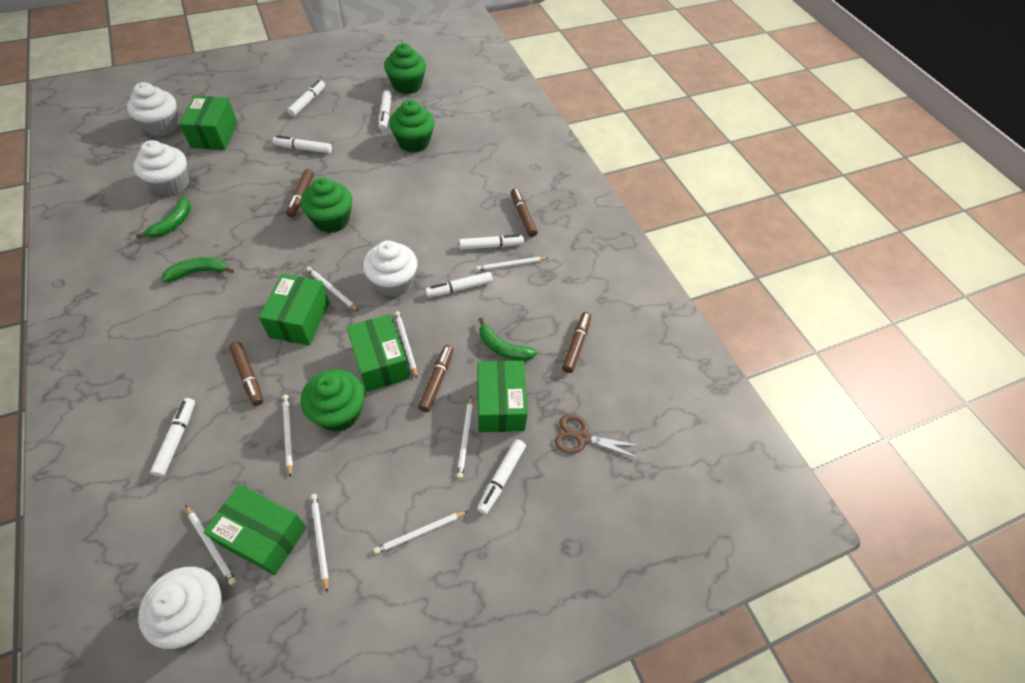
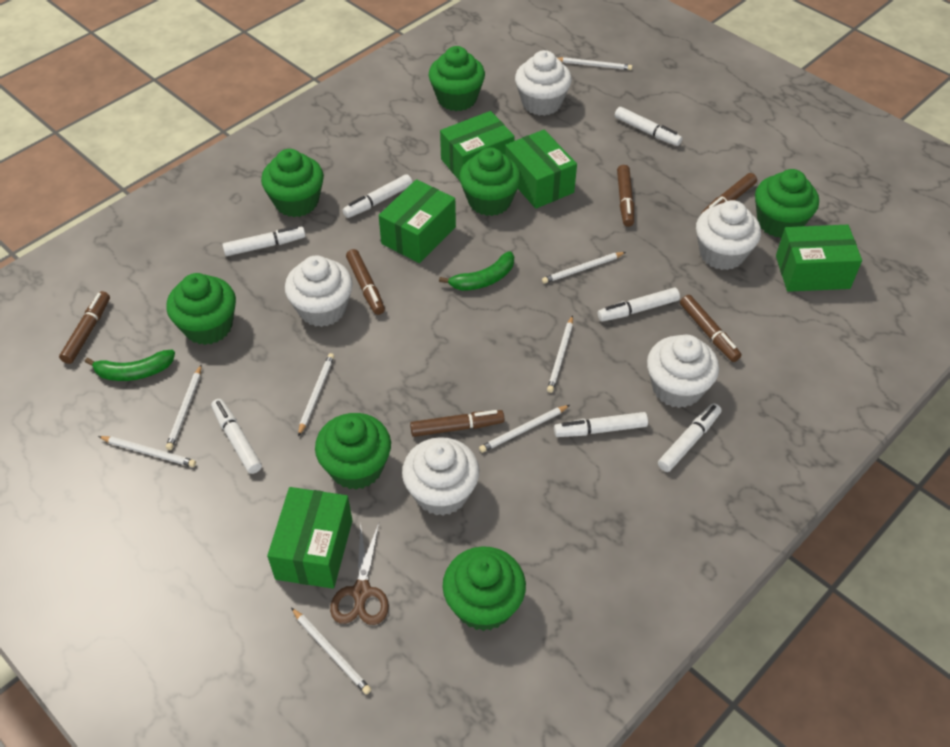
brown marker: 5 -> 6
green banana: 3 -> 2
green cupcake: 4 -> 7
white cupcake: 4 -> 5

